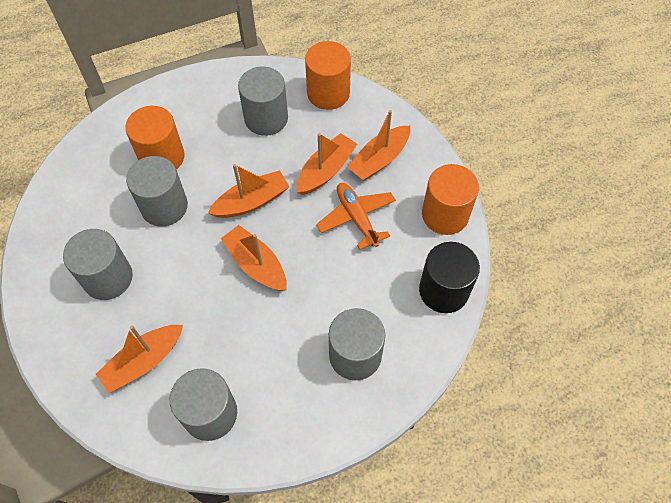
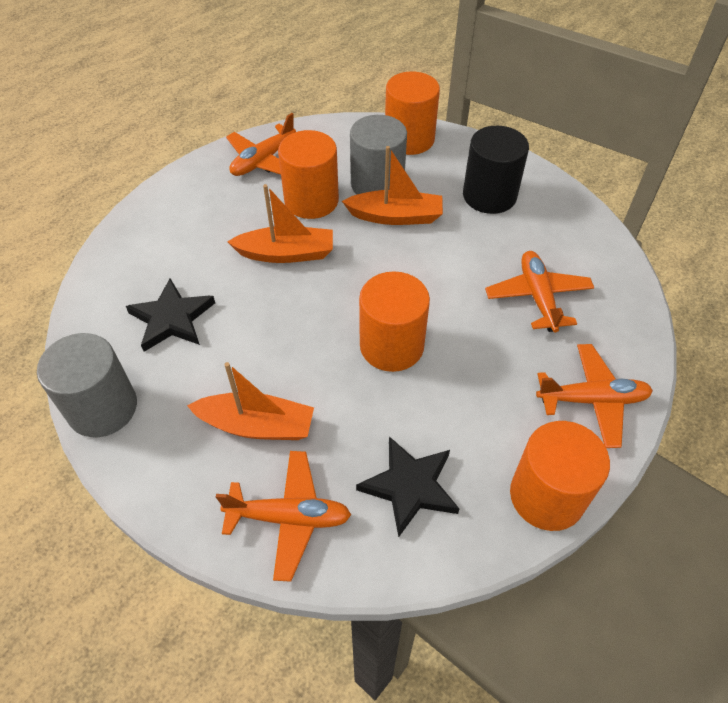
black star: 0 -> 2
grey cylinder: 5 -> 2
orange boat: 5 -> 3
orange cylinder: 3 -> 4
orange plane: 1 -> 4

